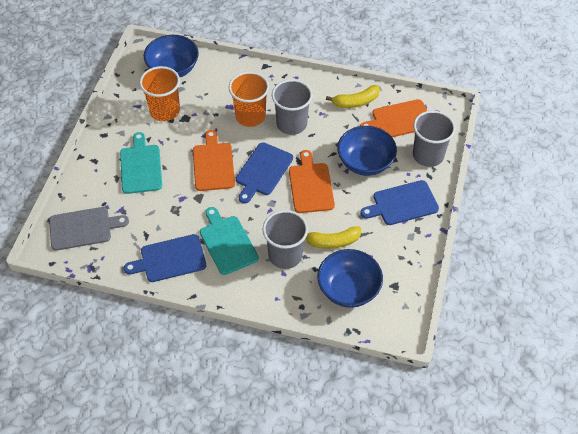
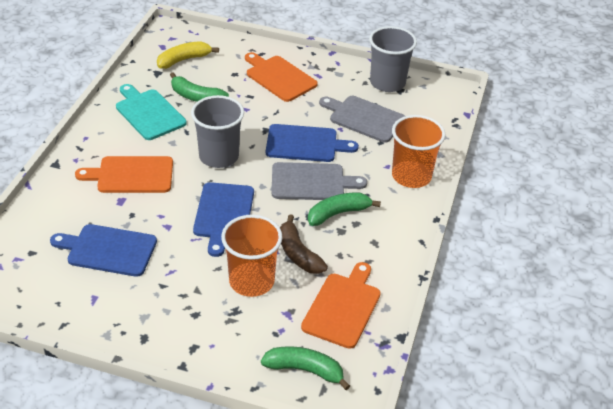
blue bowl: 3 -> 0
brown banana: 0 -> 1
green banana: 0 -> 3
grey cup: 3 -> 2
grey cutting board: 1 -> 2
turquoise cutting board: 2 -> 1
yellow banana: 2 -> 1

